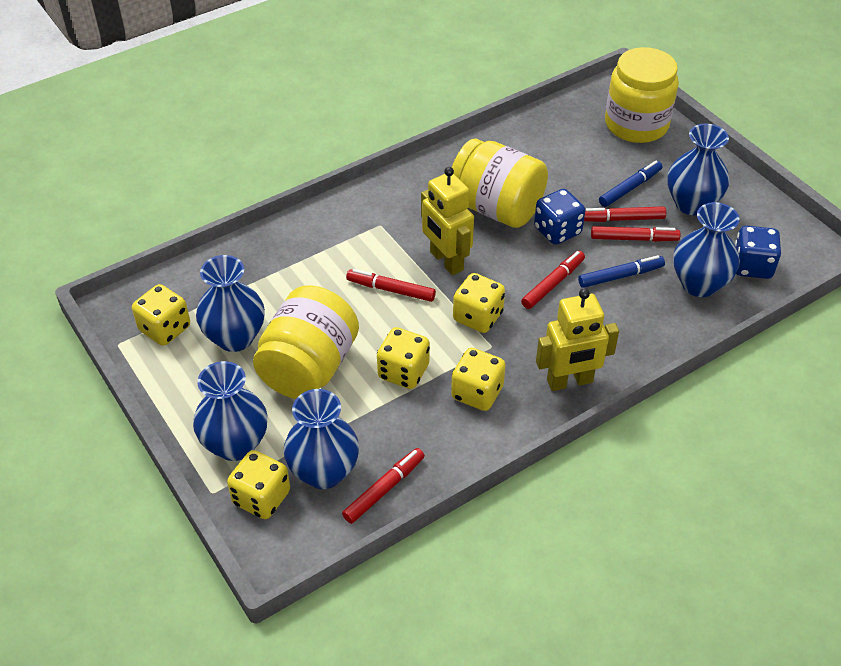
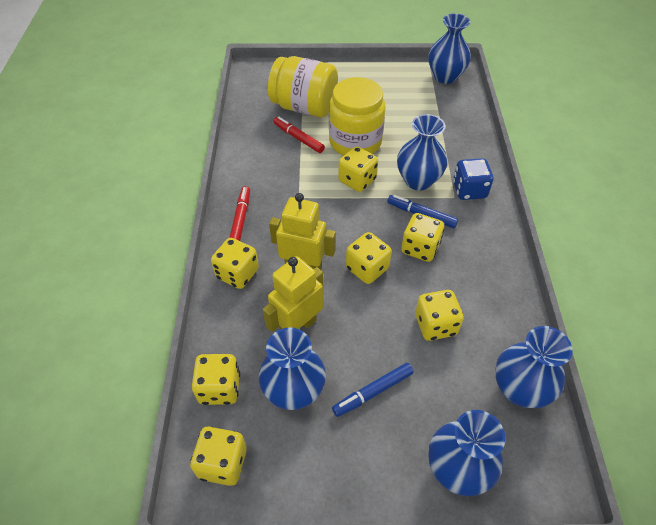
blue dice: 2 -> 1
red marker: 5 -> 2
yellow dice: 5 -> 7
yellow jar: 3 -> 2

